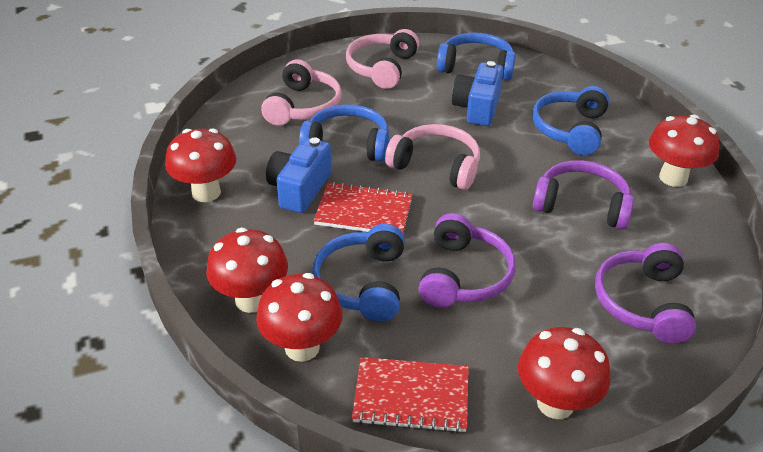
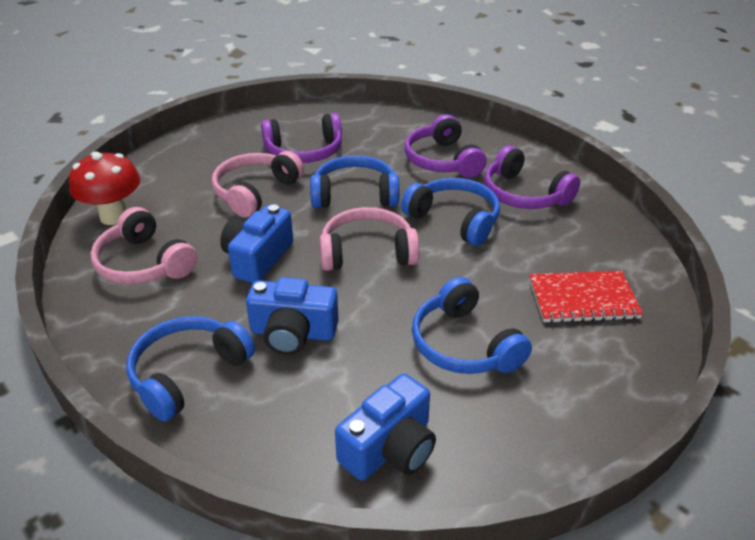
blue camera: 2 -> 3
red mushroom: 5 -> 1
red notebook: 2 -> 1

